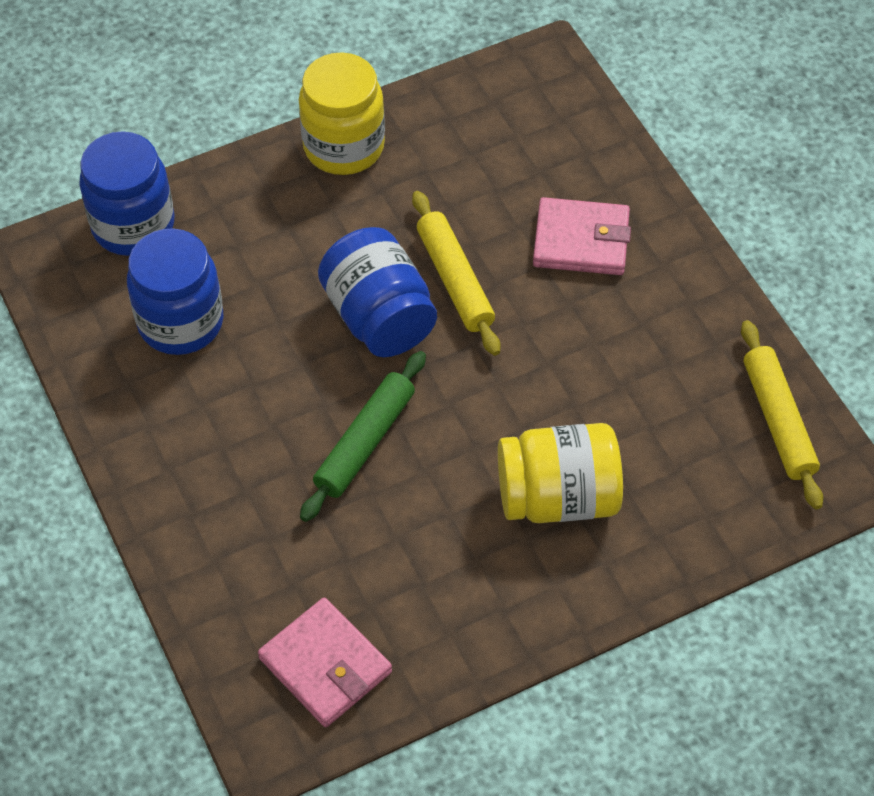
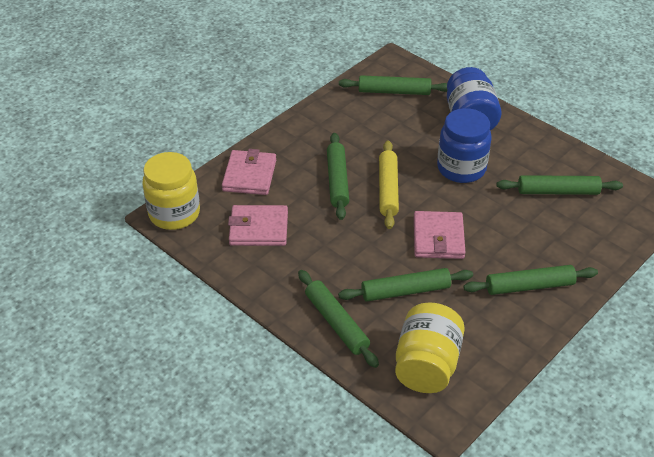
blue jar: 3 -> 2
green rolling pin: 1 -> 6
pink wallet: 2 -> 3
yellow rolling pin: 2 -> 1

